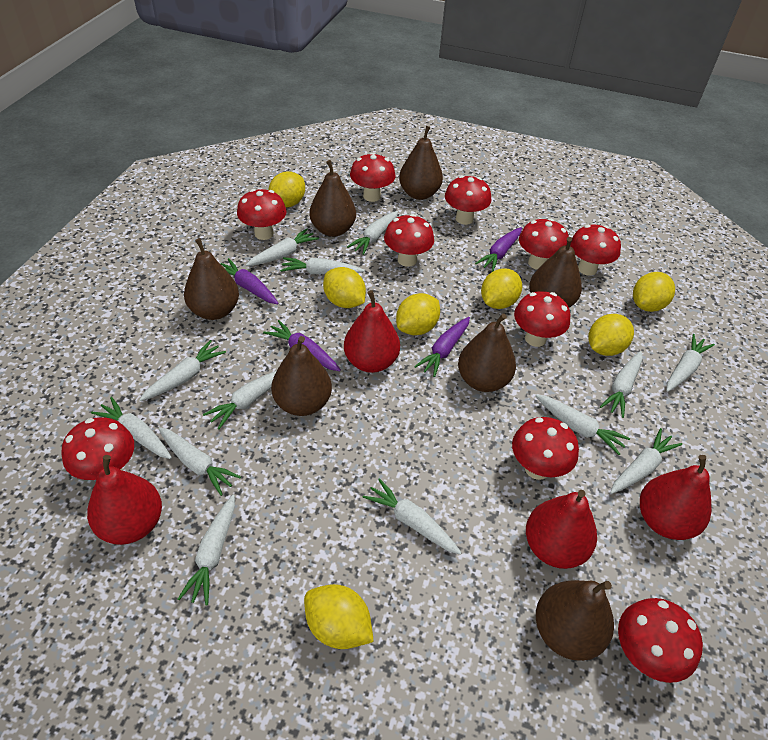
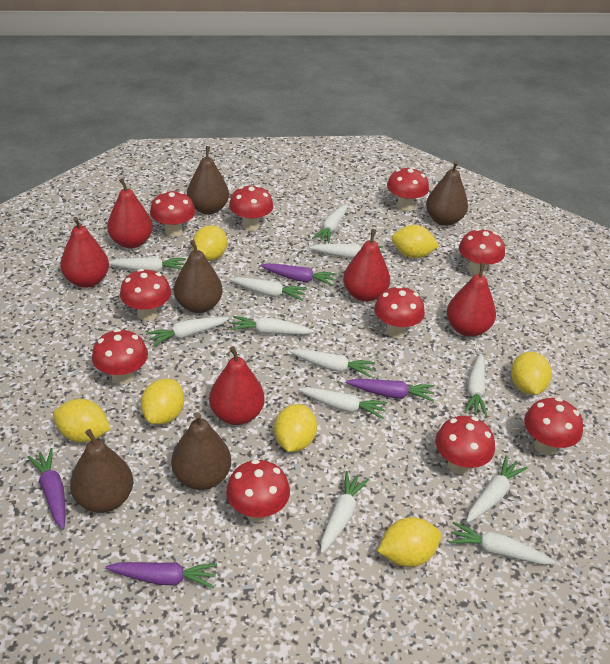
brown pear: 7 -> 5
red pear: 4 -> 5
white carrot: 13 -> 12

